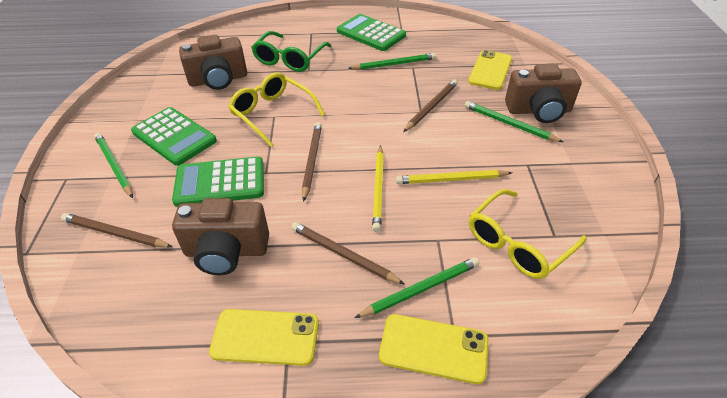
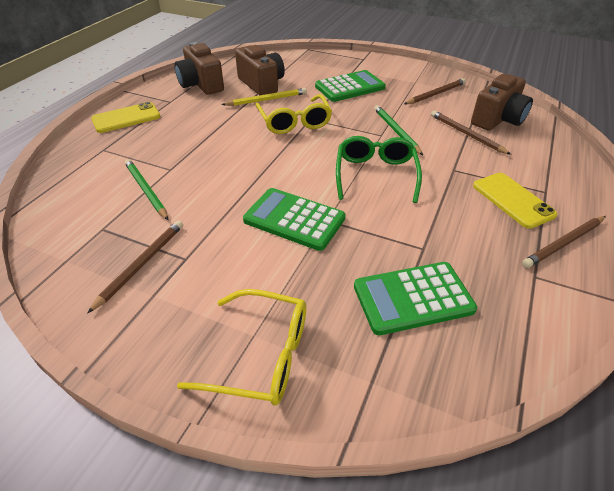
green pencil: 4 -> 2
yellow pencil: 2 -> 1
yellow phone: 3 -> 2

